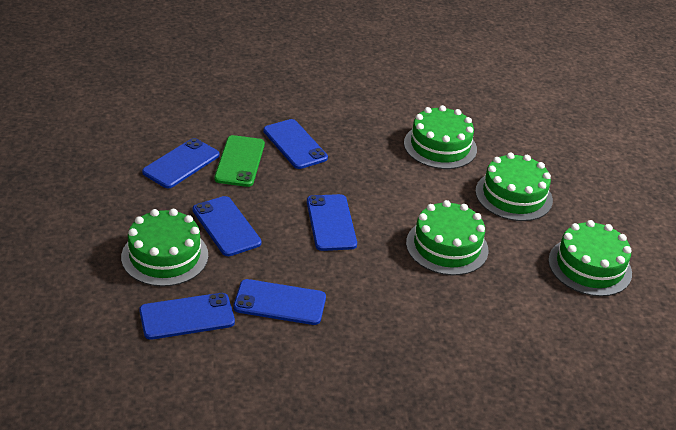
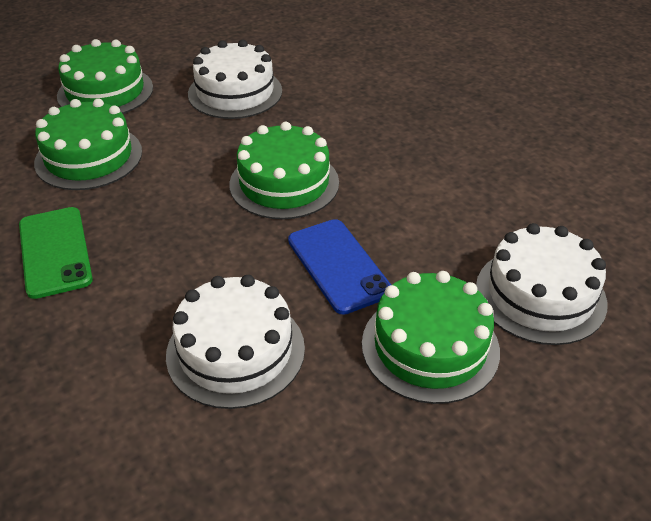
blue phone: 6 -> 1
green cake: 5 -> 4
white cake: 0 -> 3

